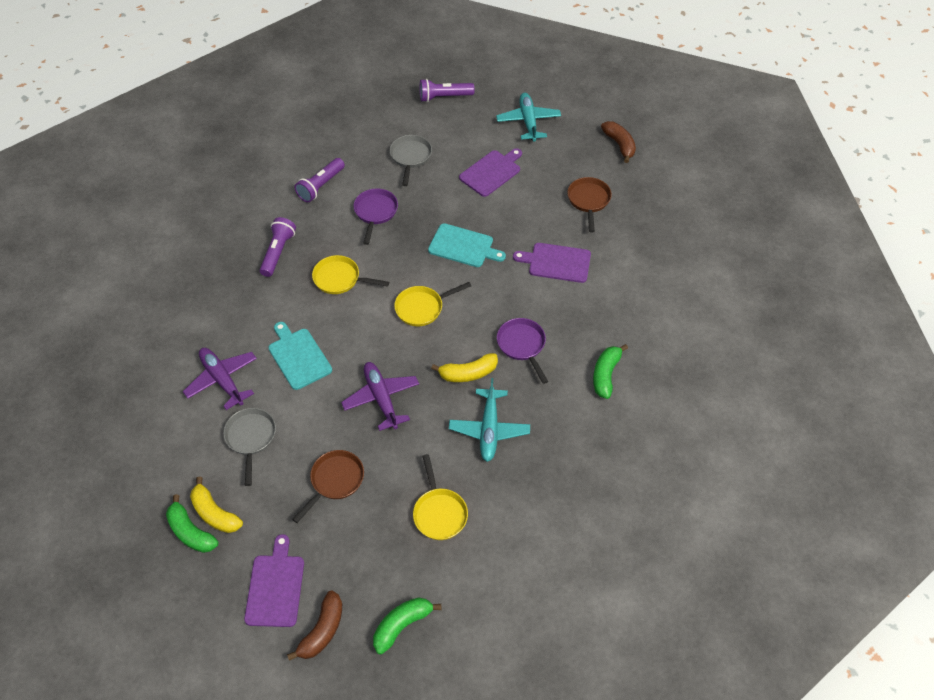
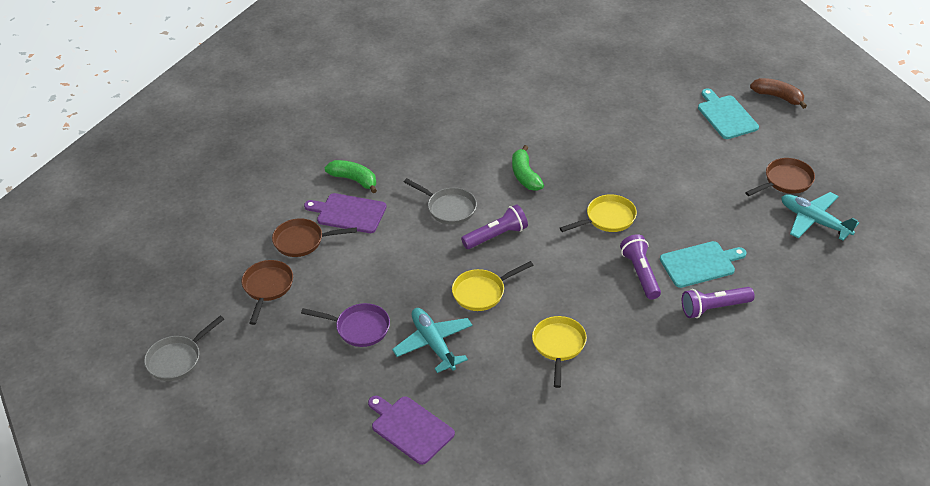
brown banana: 2 -> 1
brown pan: 2 -> 3
green banana: 3 -> 2
purple cutting board: 3 -> 2
purple pan: 2 -> 1
purple plane: 2 -> 0
yellow banana: 2 -> 0

